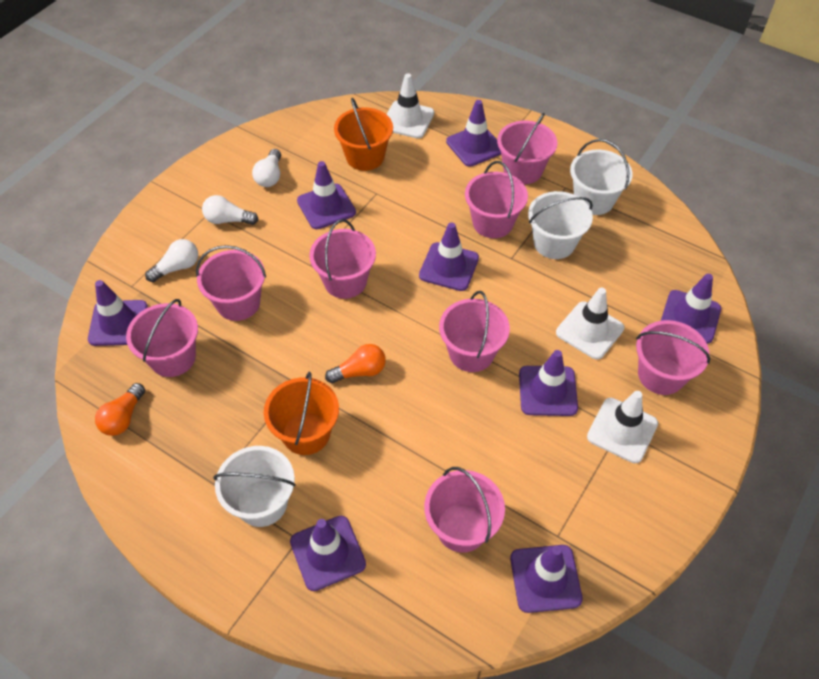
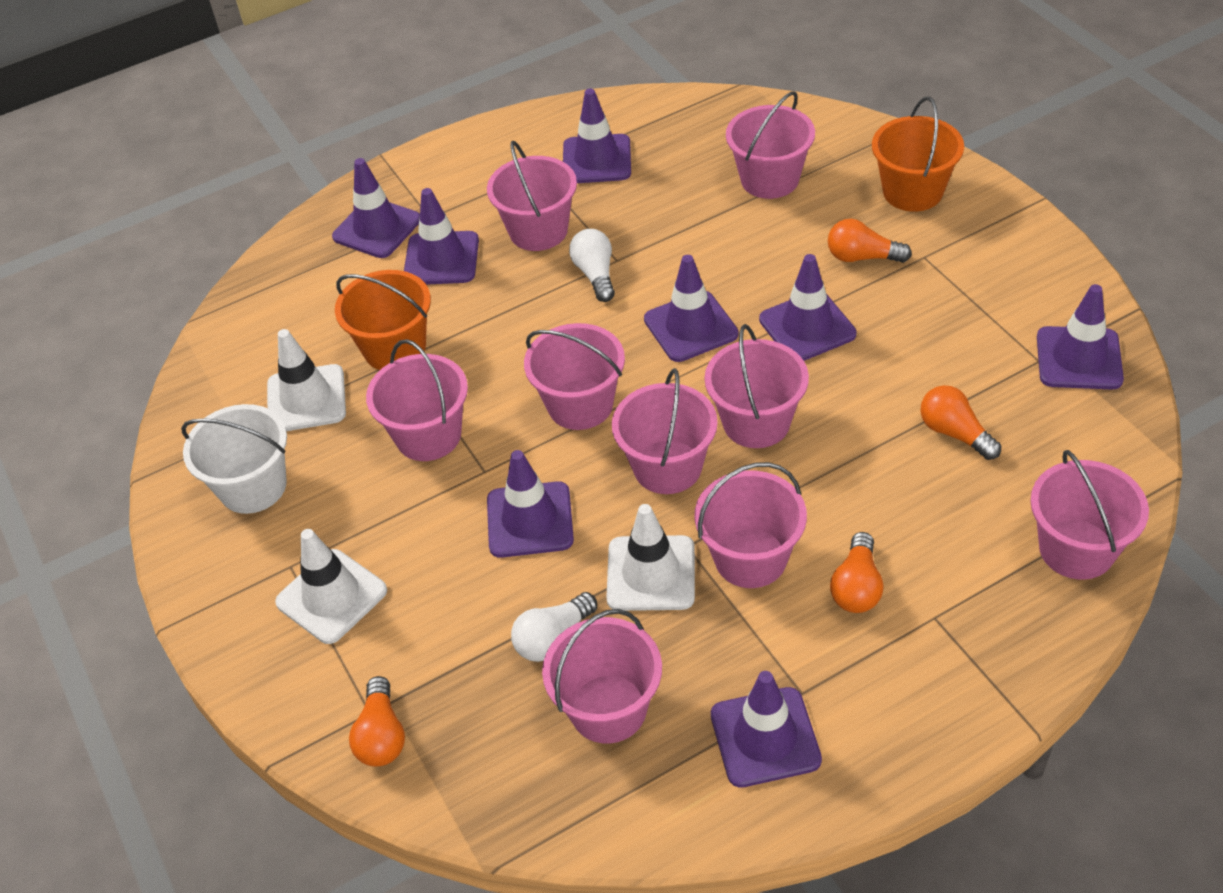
orange light bulb: 2 -> 4
pink bucket: 8 -> 9
white bucket: 3 -> 1
white light bulb: 3 -> 2

